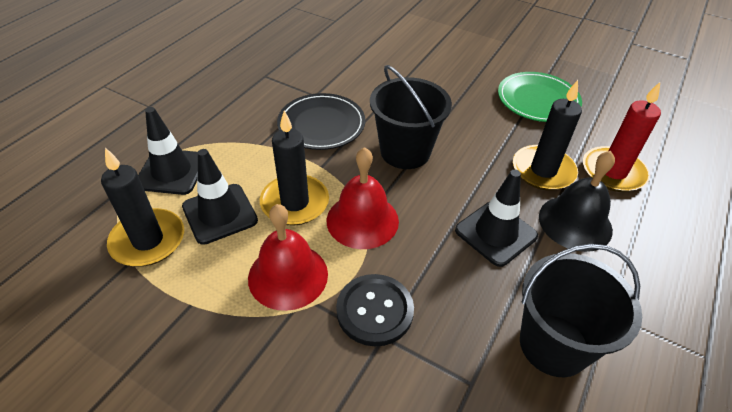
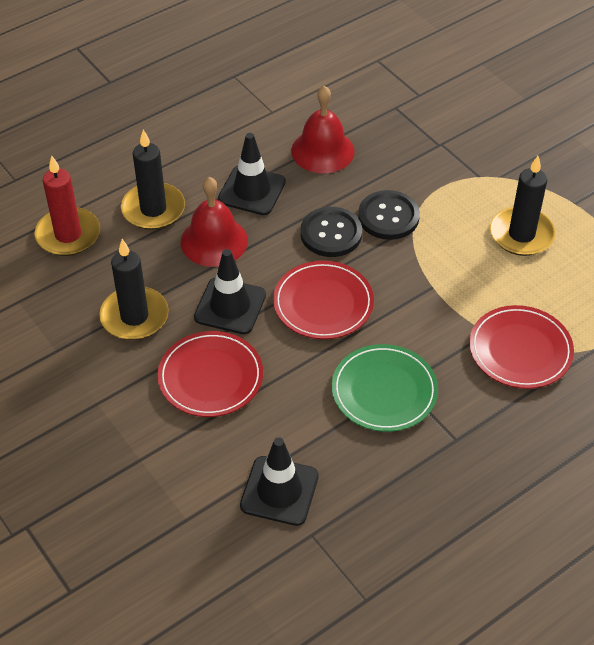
black bell: 1 -> 0
black bucket: 2 -> 0
black button: 1 -> 2
black plate: 1 -> 0
red plate: 0 -> 3

